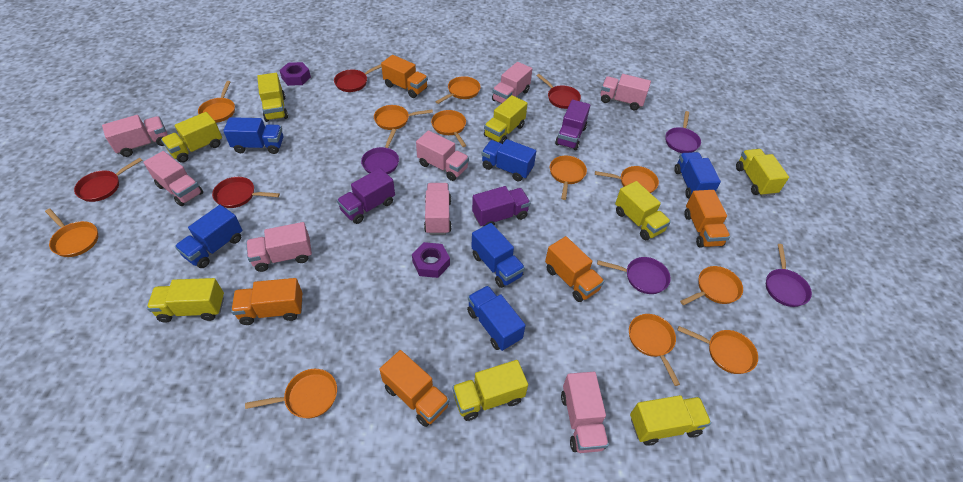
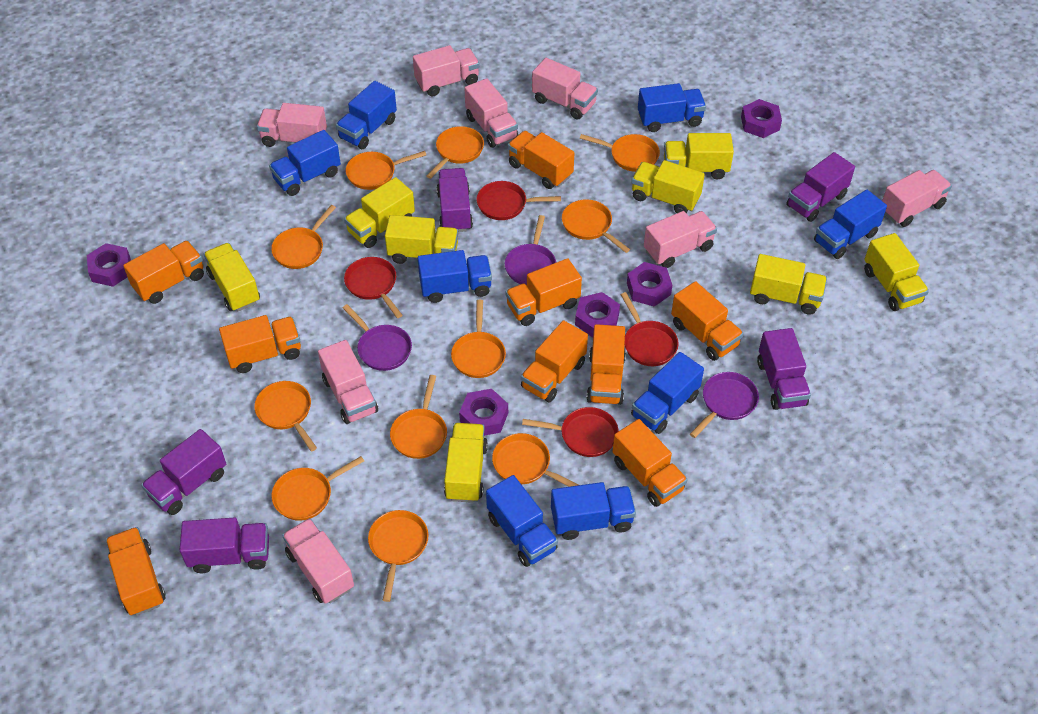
blue truck: 6 -> 8
orange truck: 5 -> 9
purple nut: 2 -> 5
purple pan: 4 -> 3
purple truck: 3 -> 5

